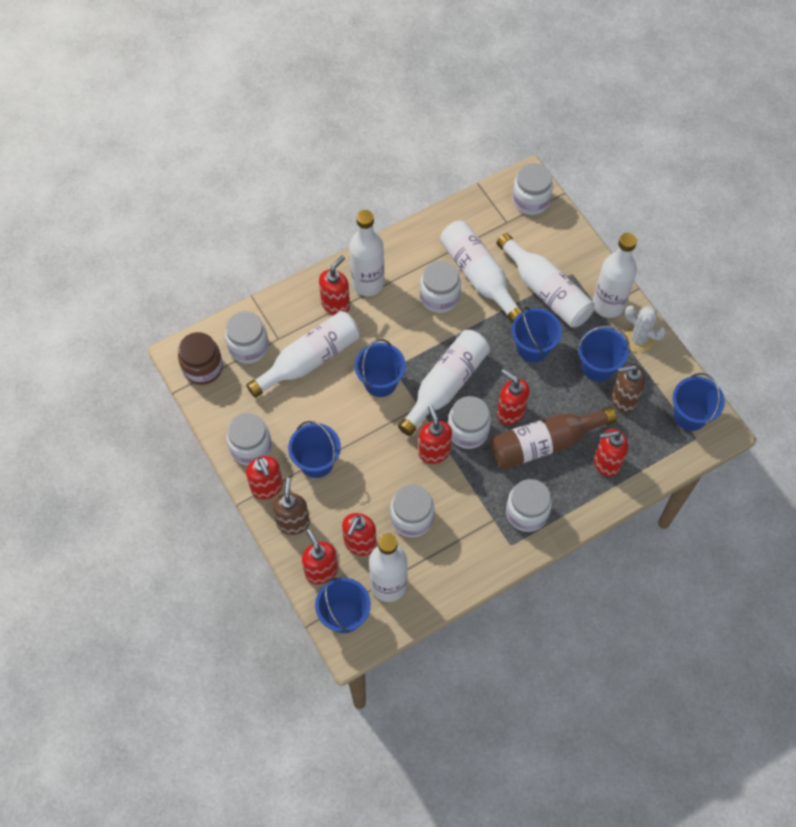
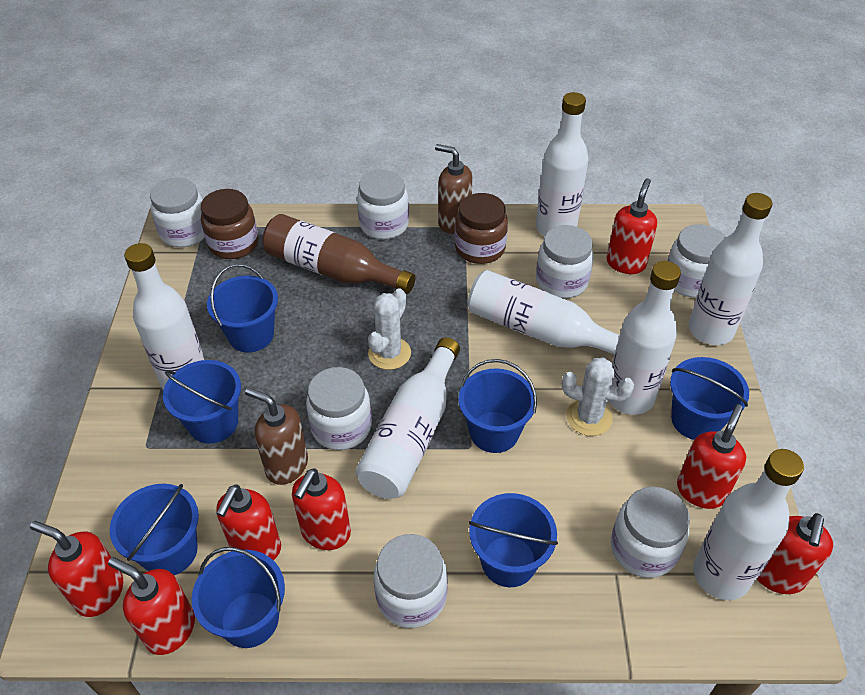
blue bucket: 6 -> 7
brown jar: 1 -> 2
white cactus: 1 -> 2

